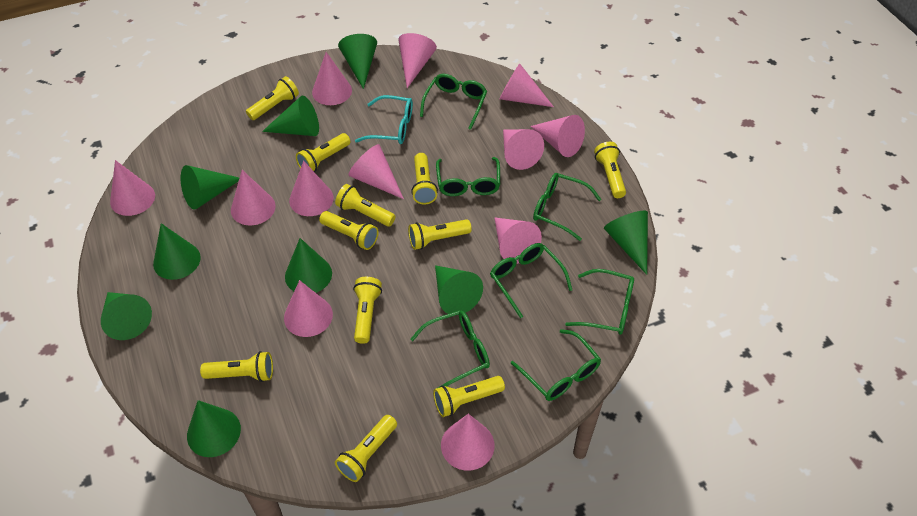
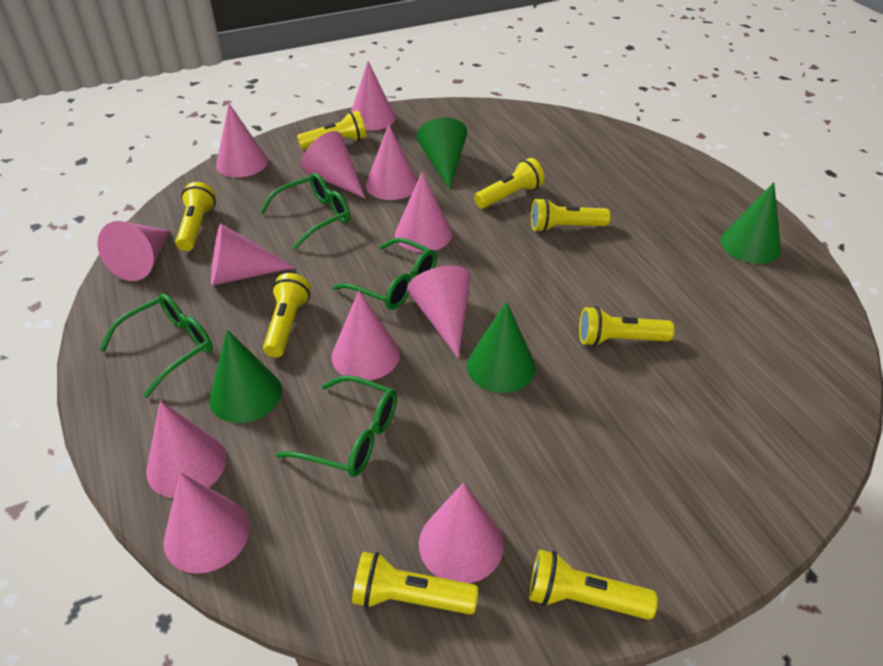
green cone: 9 -> 4
green glasses: 7 -> 4
turquoise glasses: 1 -> 0
yellow flashlight: 11 -> 8

